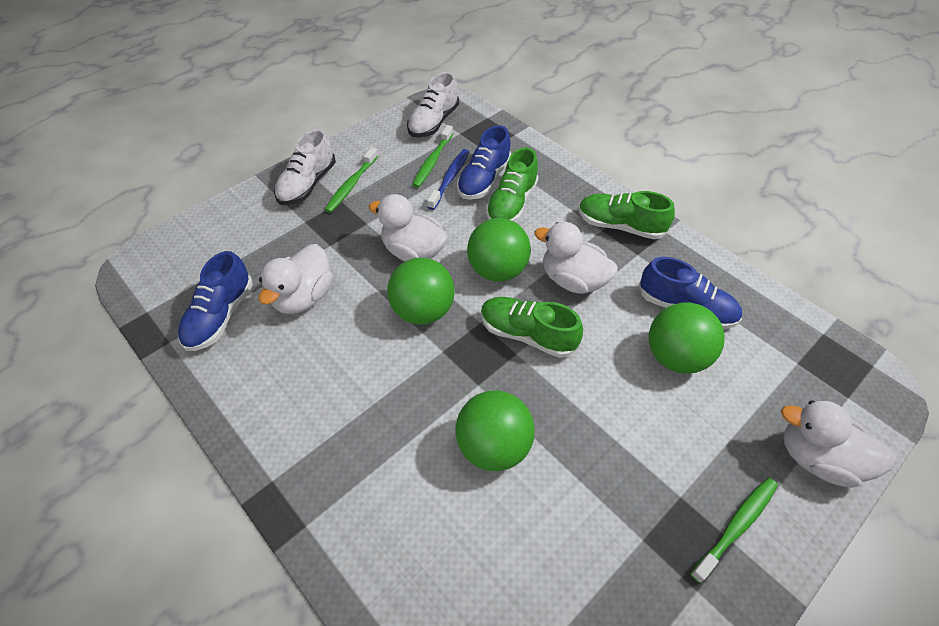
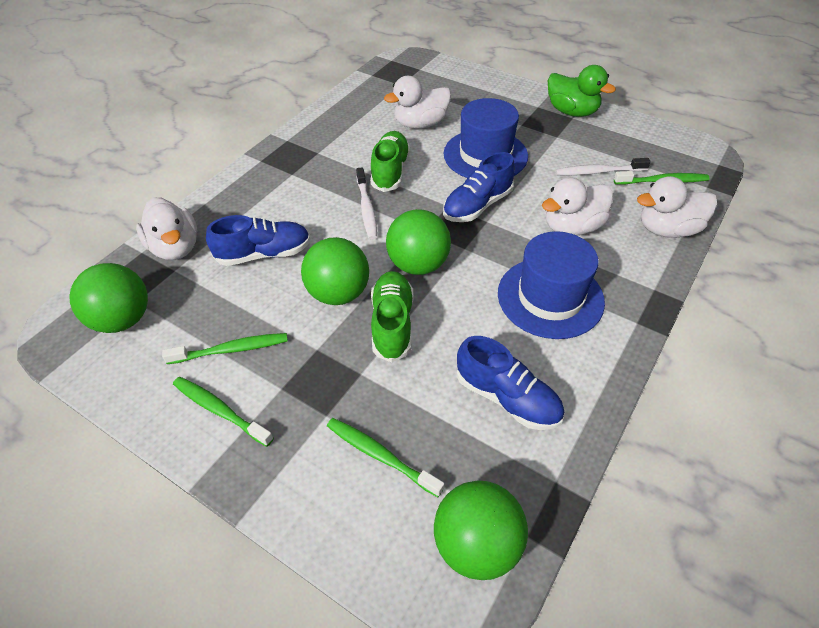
blue hat: 0 -> 2
blue toothbrush: 1 -> 0
green duck: 0 -> 1
green shoe: 3 -> 2
green toothbrush: 3 -> 4
white shoe: 2 -> 0
white toothbrush: 0 -> 2

